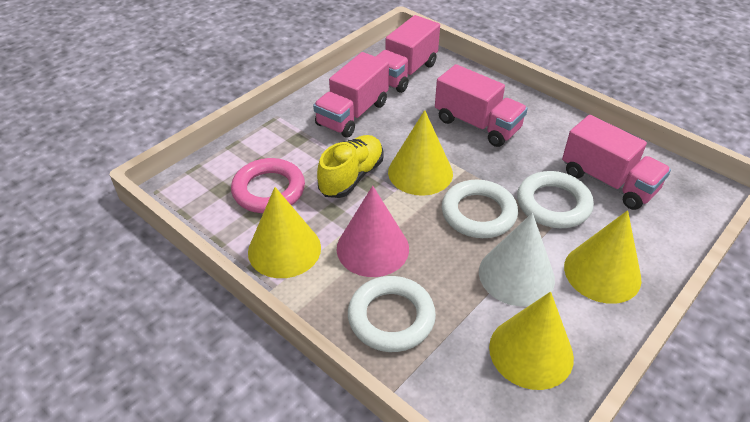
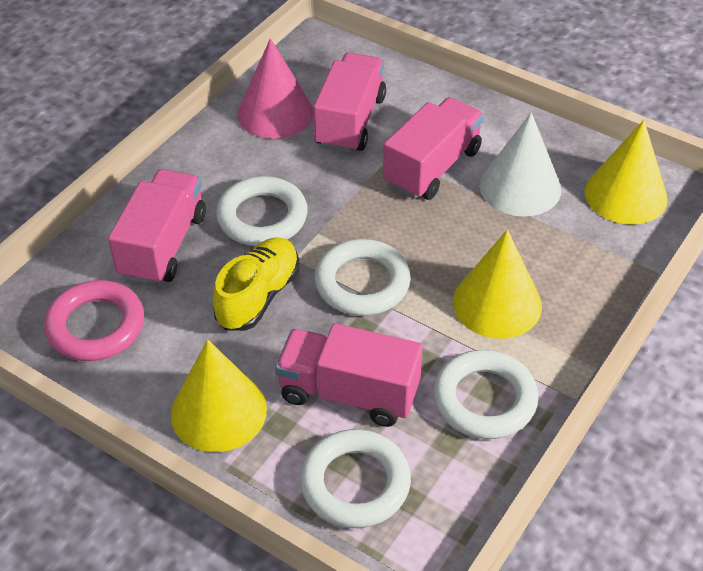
white ring: 3 -> 4
yellow cone: 4 -> 3

